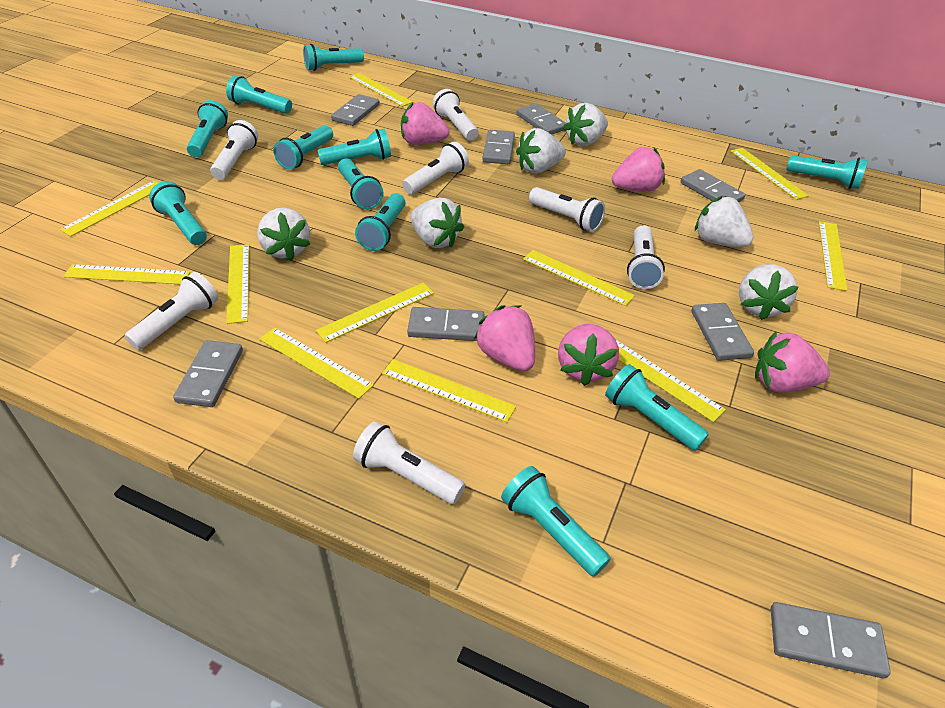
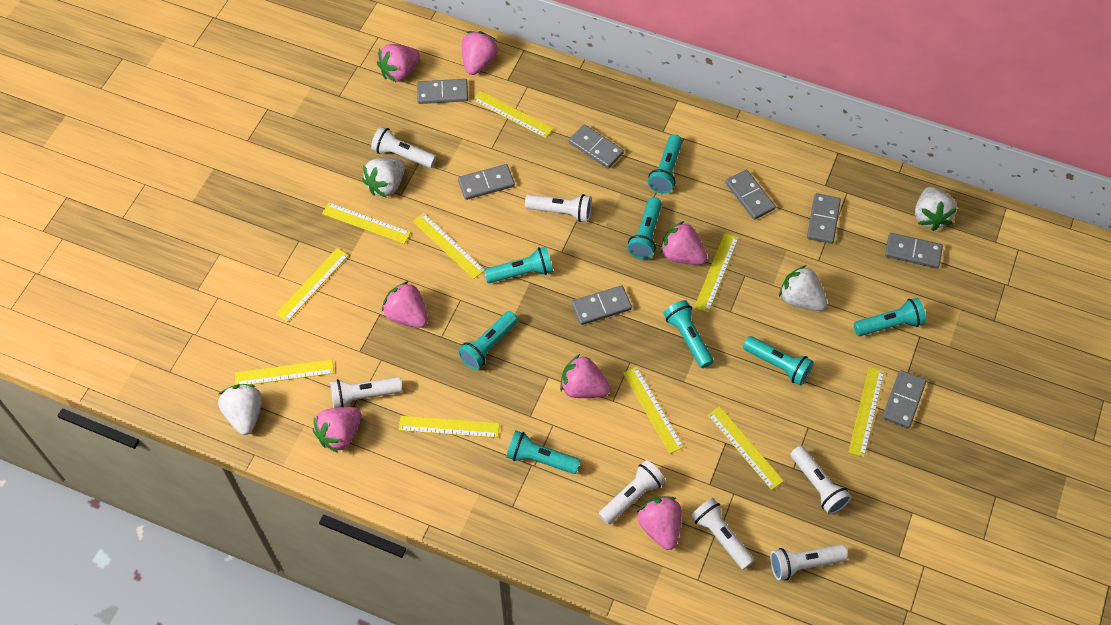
pink strawberry: 5 -> 7
turquoise flashlight: 11 -> 8
white strawberry: 6 -> 4
yellow ruler: 11 -> 10

